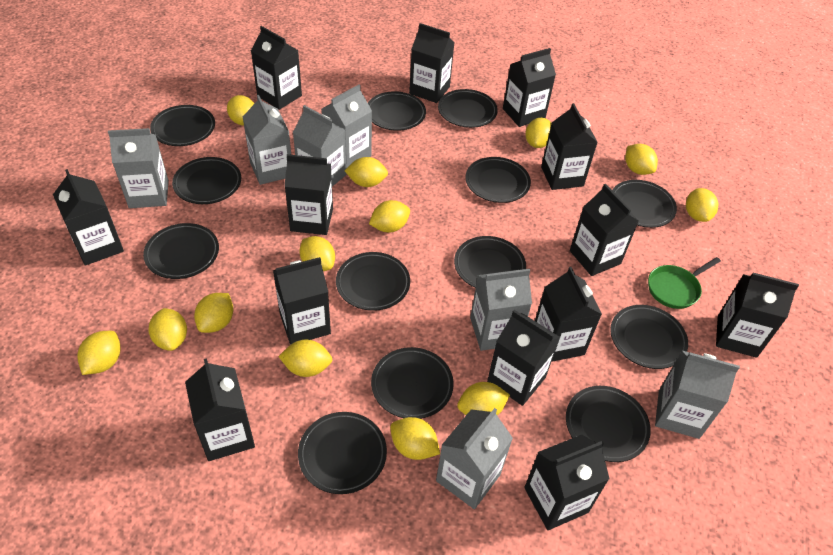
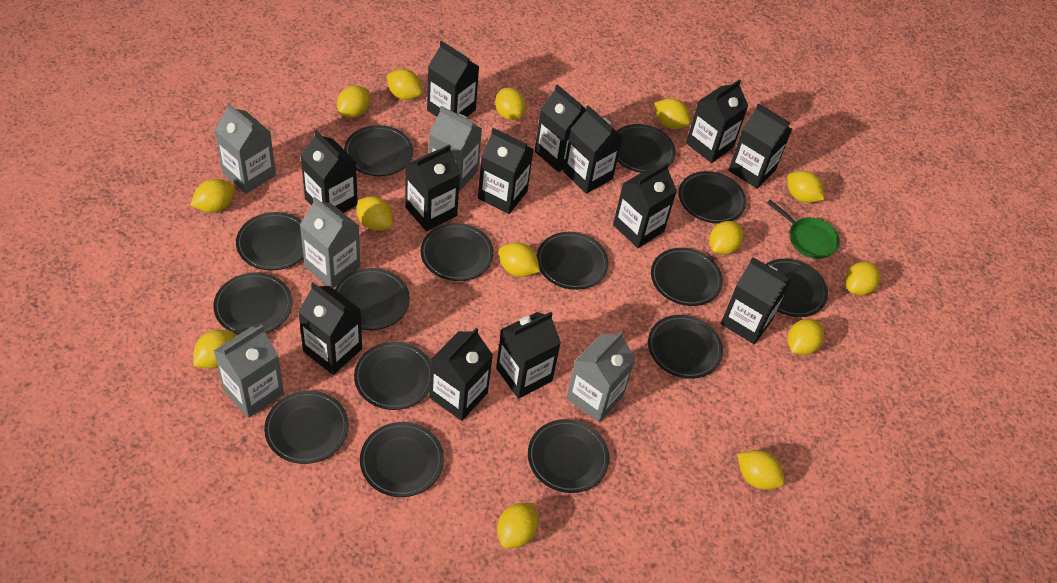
black plate: 13 -> 15
grey carton: 7 -> 5
yellow lemon: 13 -> 14

